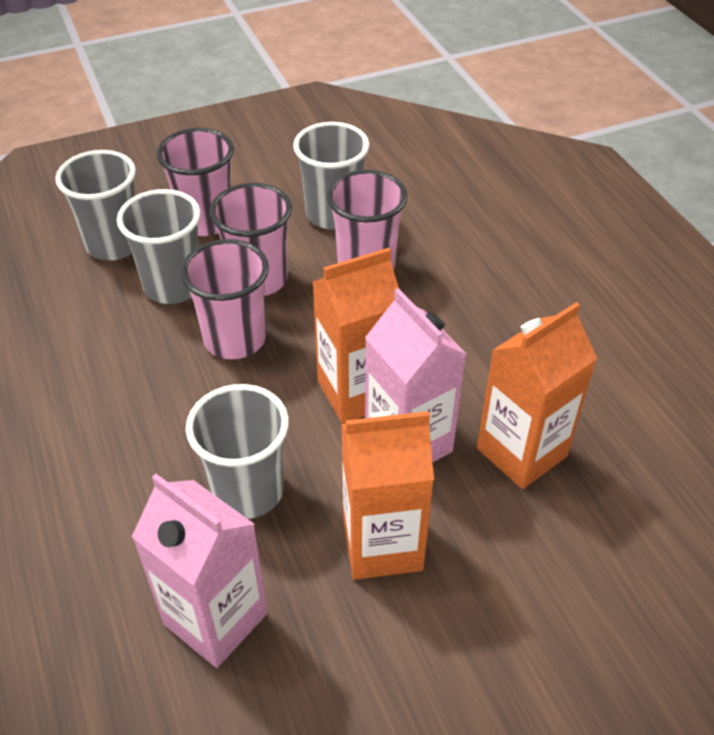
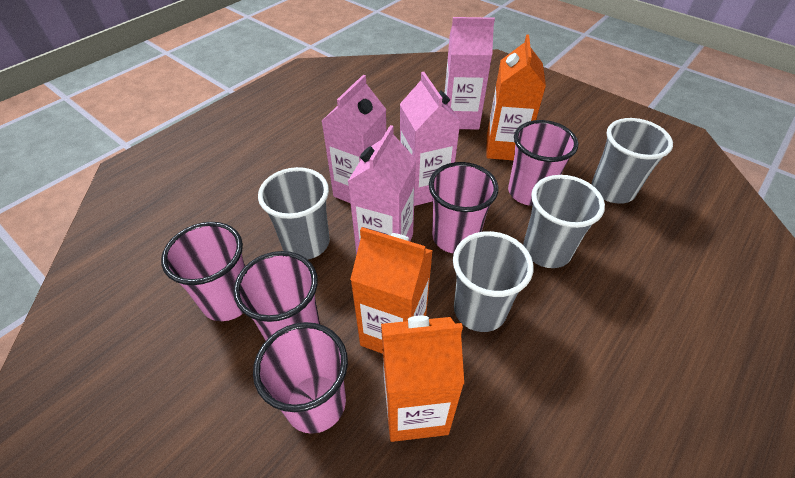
pink carton: 2 -> 4
pink cup: 4 -> 5

